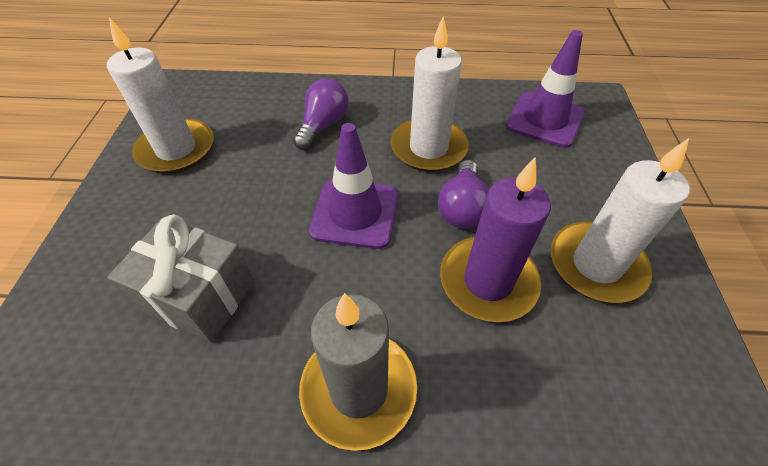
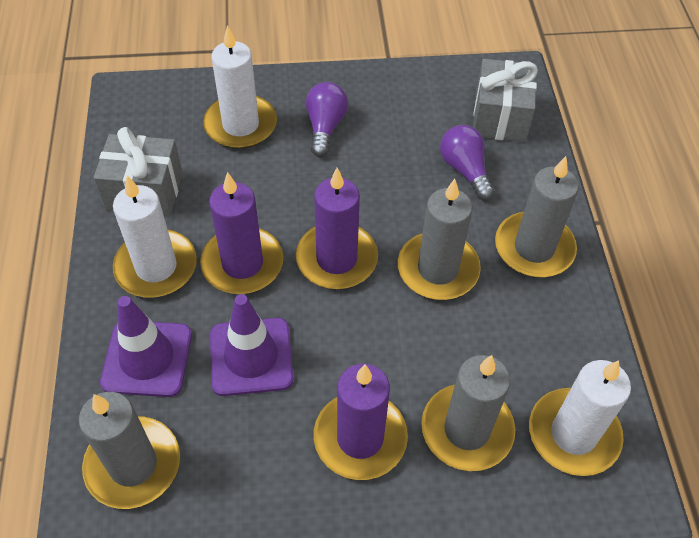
grey candle: 1 -> 4
grey gift: 1 -> 2
purple candle: 1 -> 3

